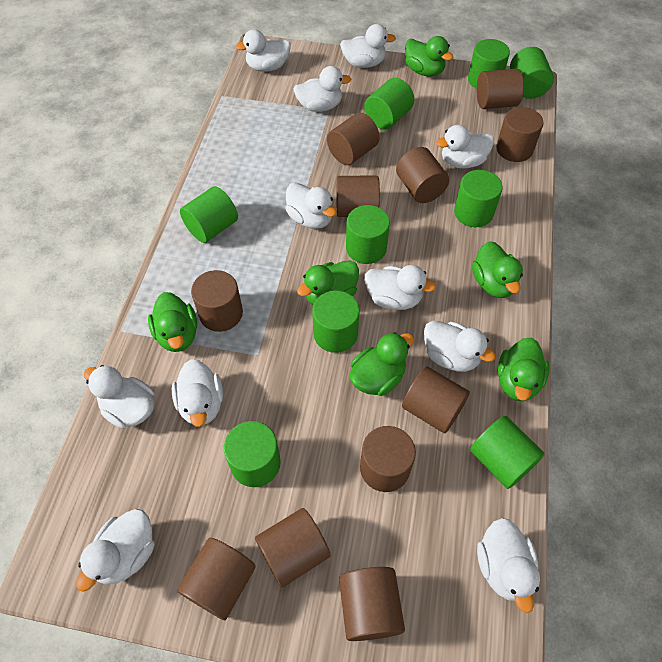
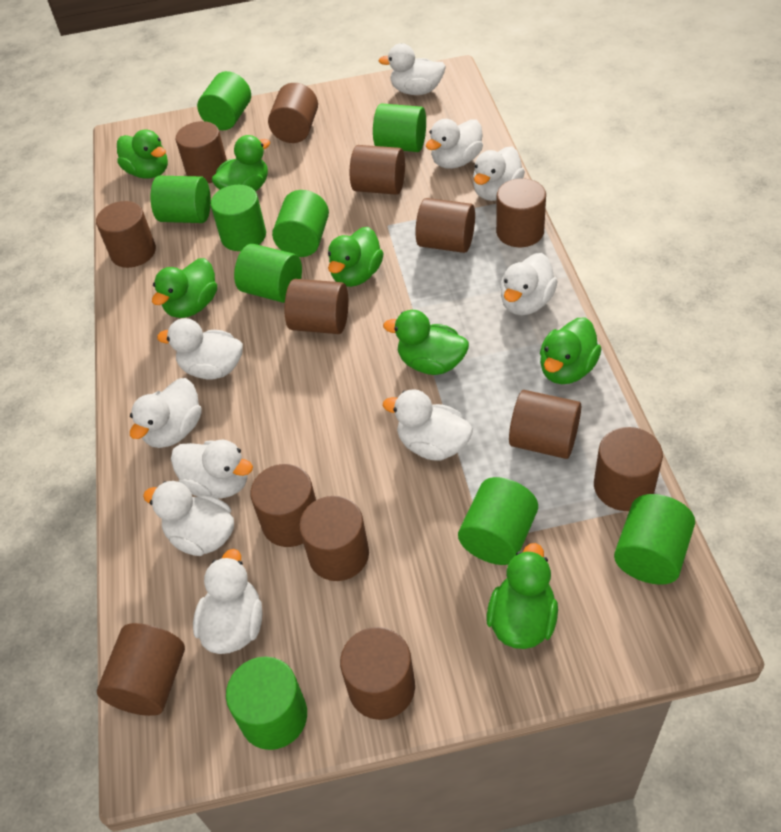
brown cylinder: 11 -> 13
green duck: 6 -> 7
white duck: 11 -> 10

